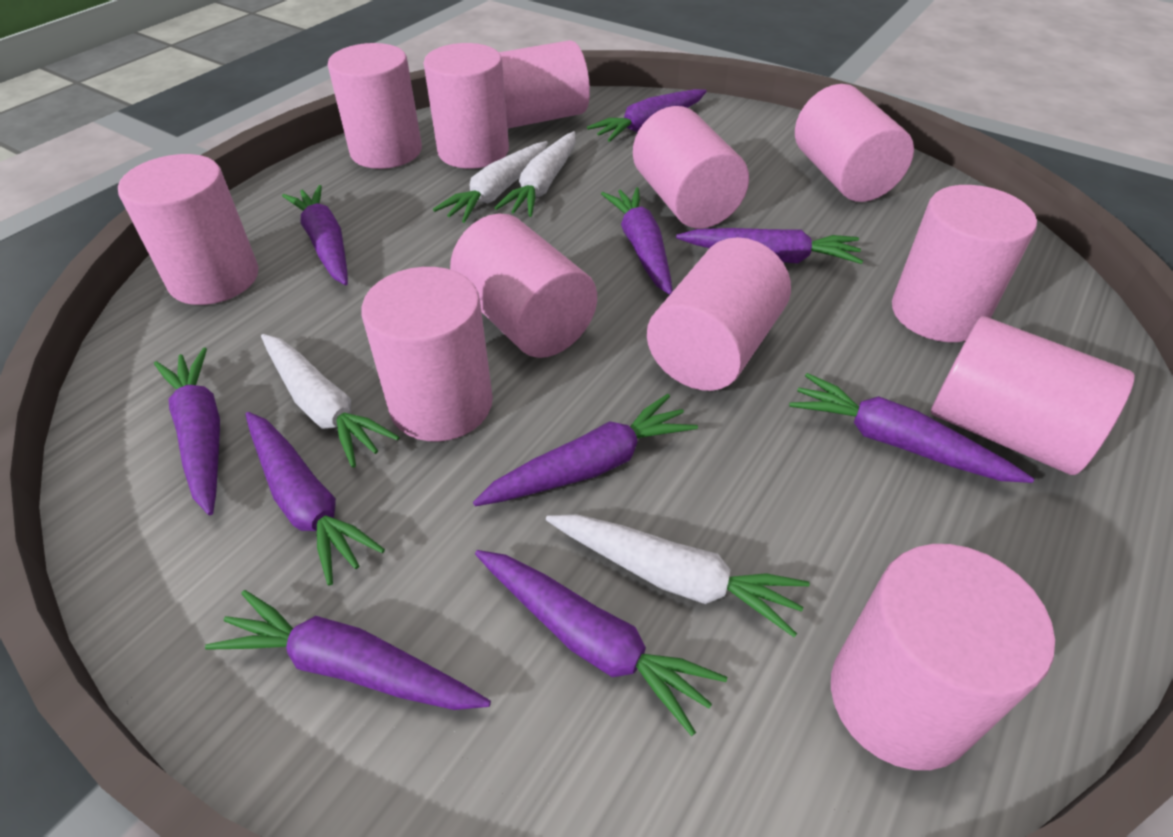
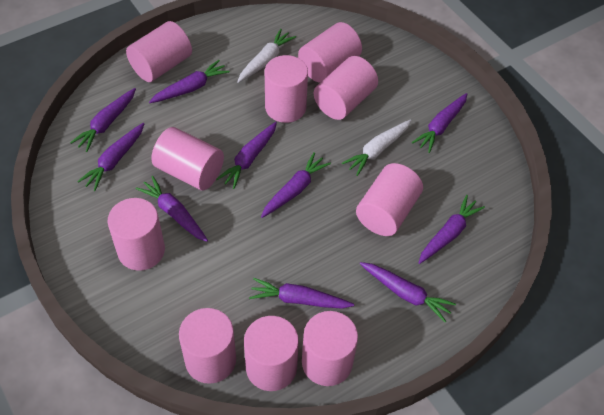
pink cylinder: 12 -> 10
white carrot: 4 -> 2

